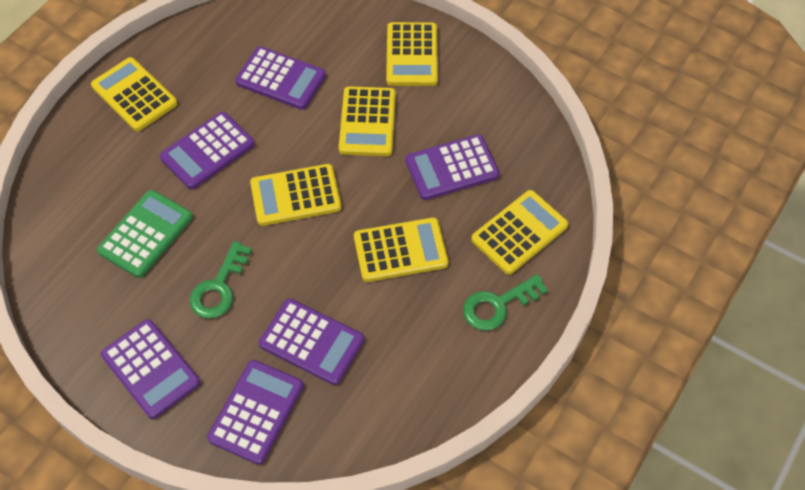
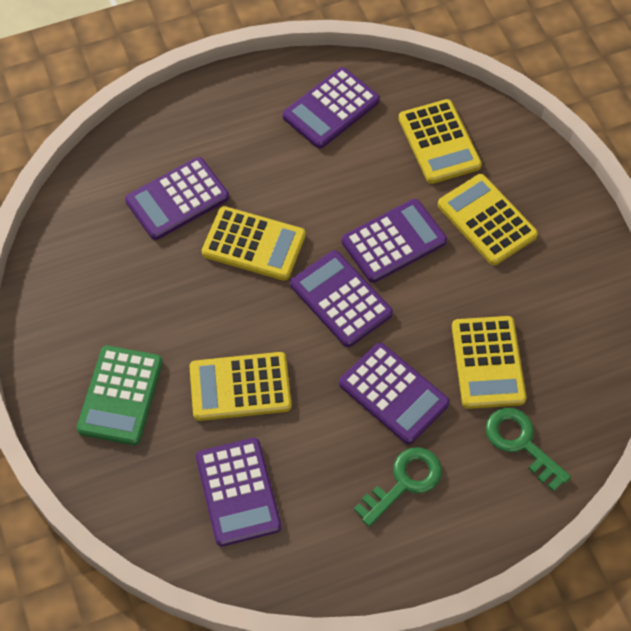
yellow calculator: 6 -> 5

